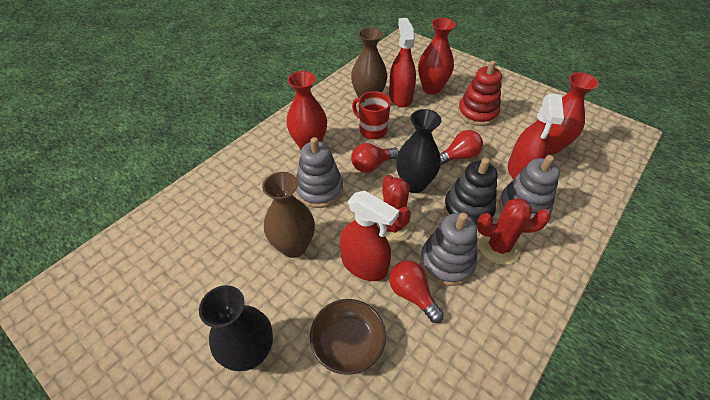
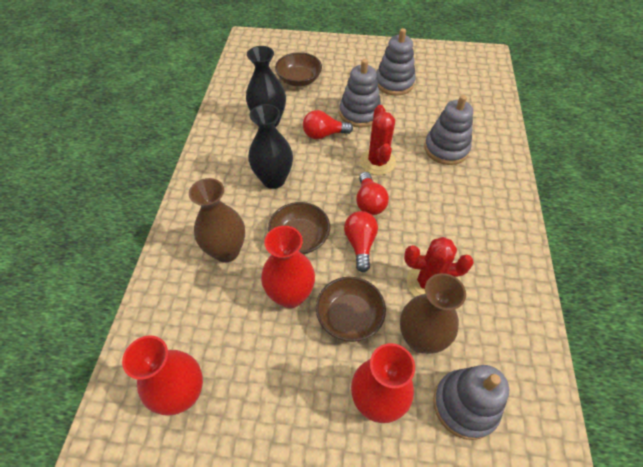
black stacking toy: 1 -> 0
brown bowl: 1 -> 3
grey stacking toy: 3 -> 4
red mug: 1 -> 0
red spray bottle: 3 -> 0
red stacking toy: 1 -> 0

